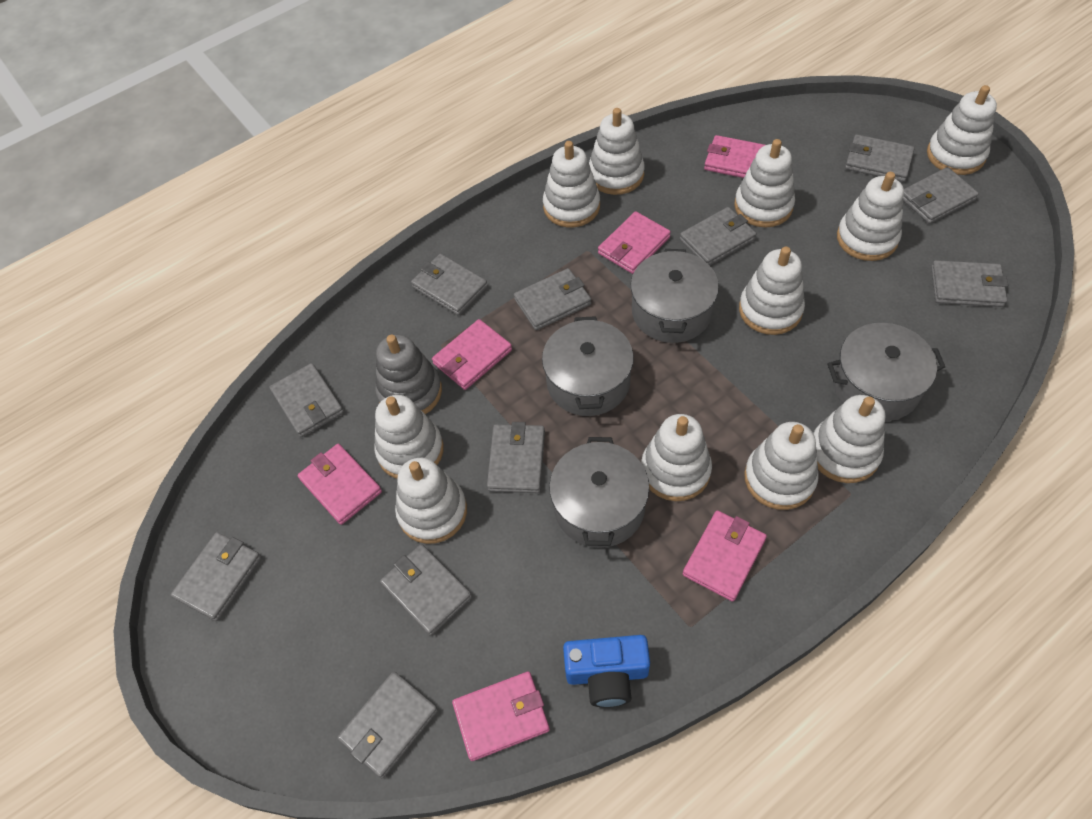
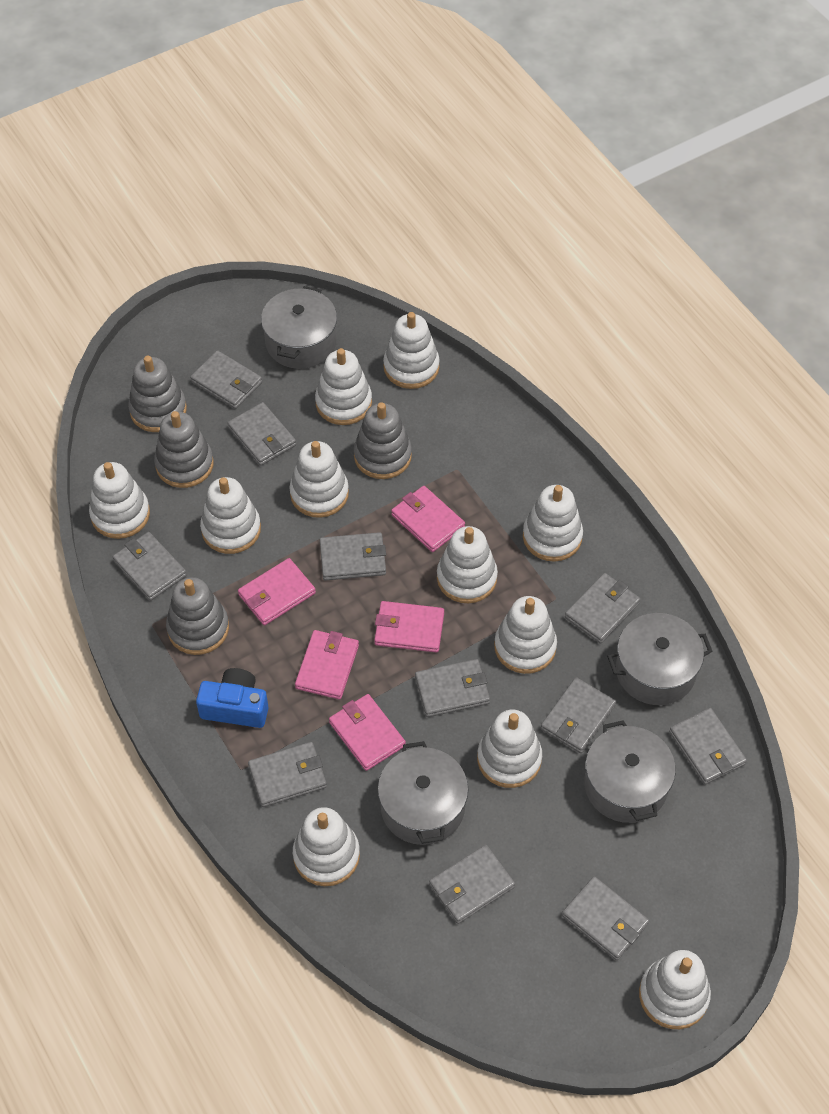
grey stacking toy: 1 -> 4
pink wallet: 6 -> 5

